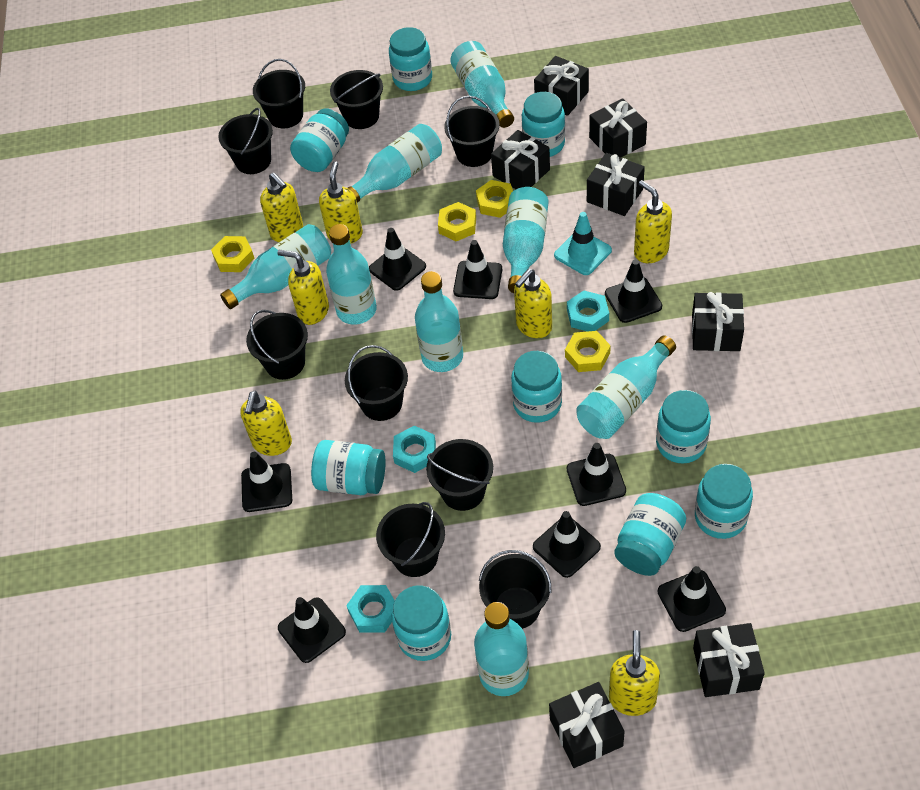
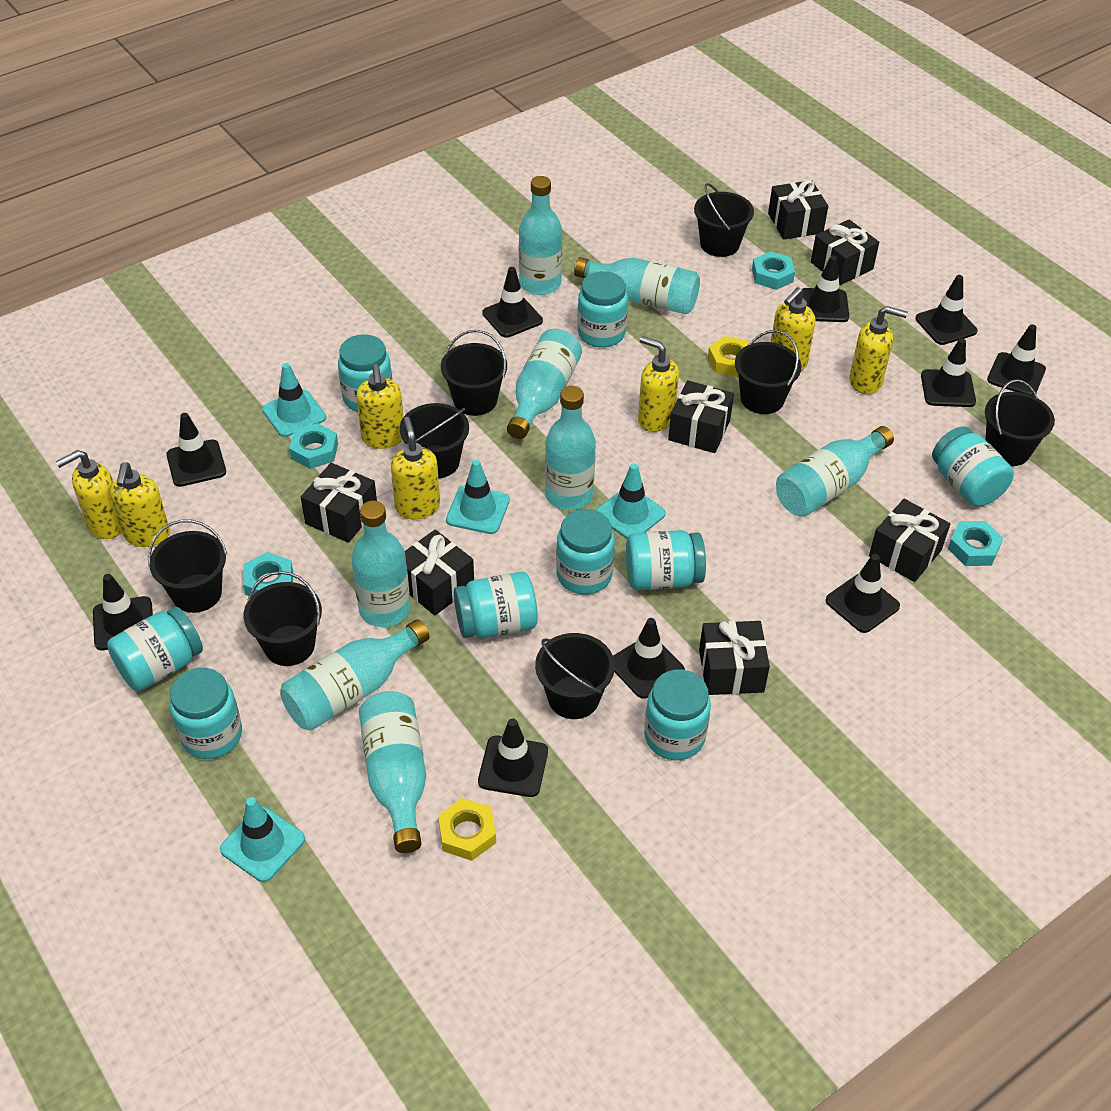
black bucket: 9 -> 8
black traffic cone: 8 -> 10
turquoise nut: 3 -> 4
turquoise traffic cone: 1 -> 4
yellow nut: 4 -> 2

